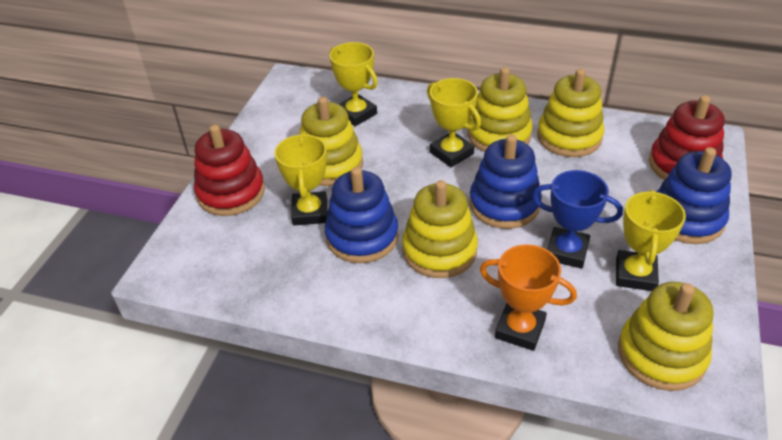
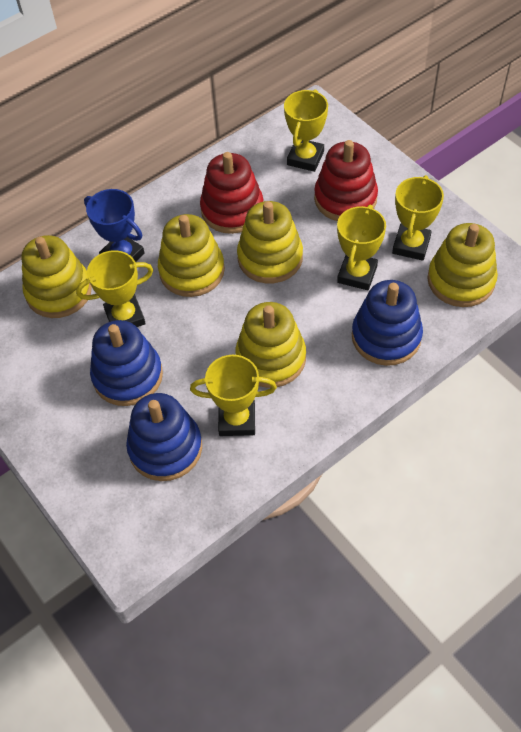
orange trophy: 1 -> 0
yellow trophy: 4 -> 5

